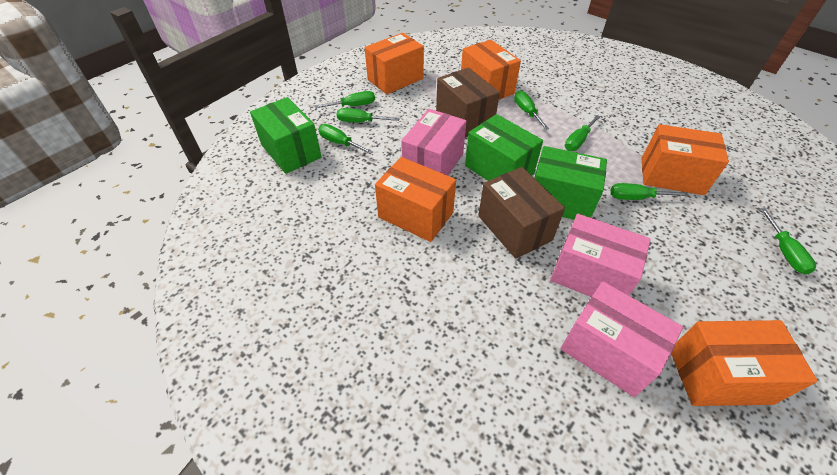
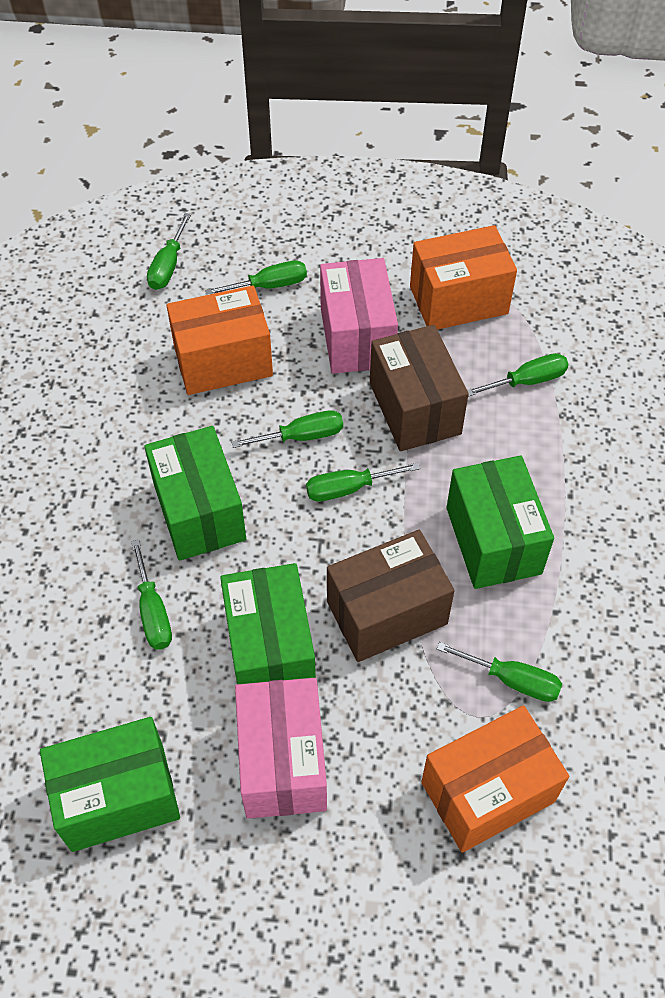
green box: 3 -> 4
orange box: 5 -> 3
pink box: 3 -> 2

